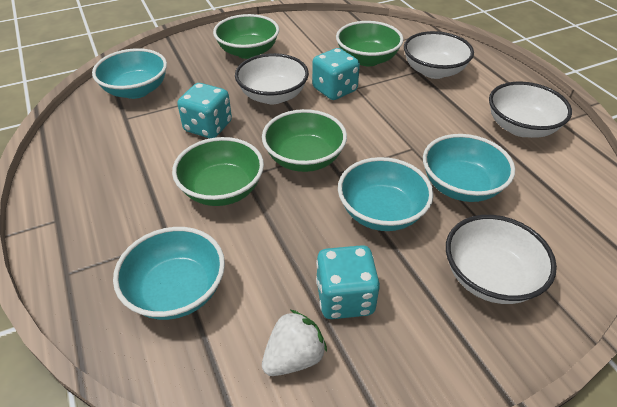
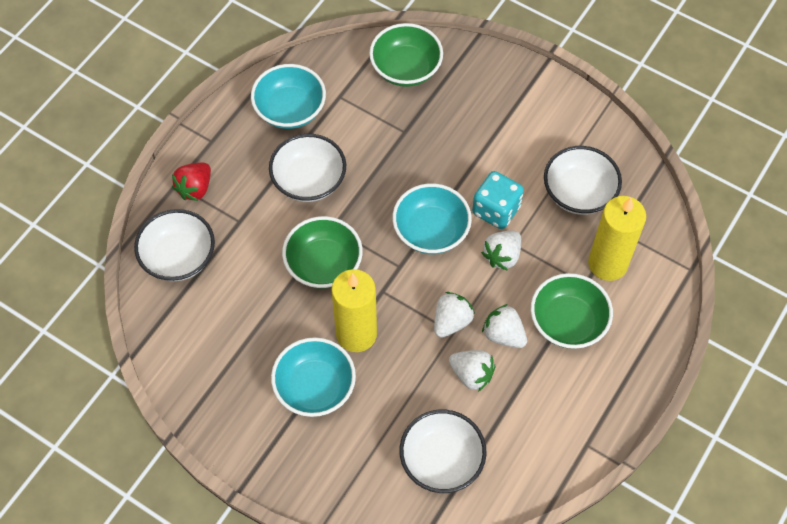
green bowl: 4 -> 3
red strawberry: 0 -> 1
turquoise bowl: 4 -> 3
turquoise dice: 3 -> 1
white strawberry: 1 -> 4
yellow candle: 0 -> 2

